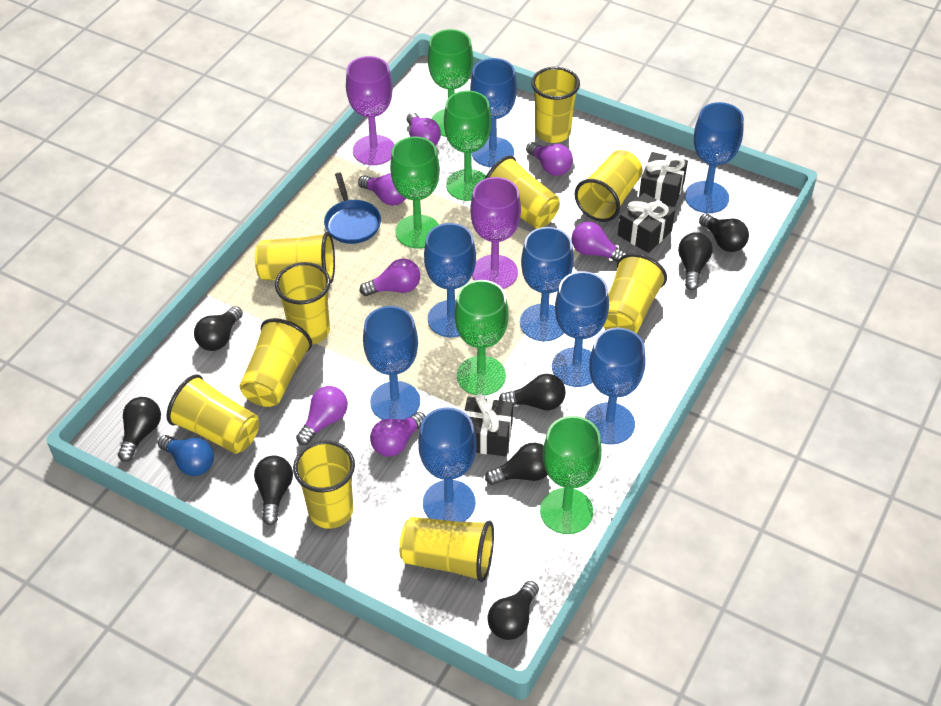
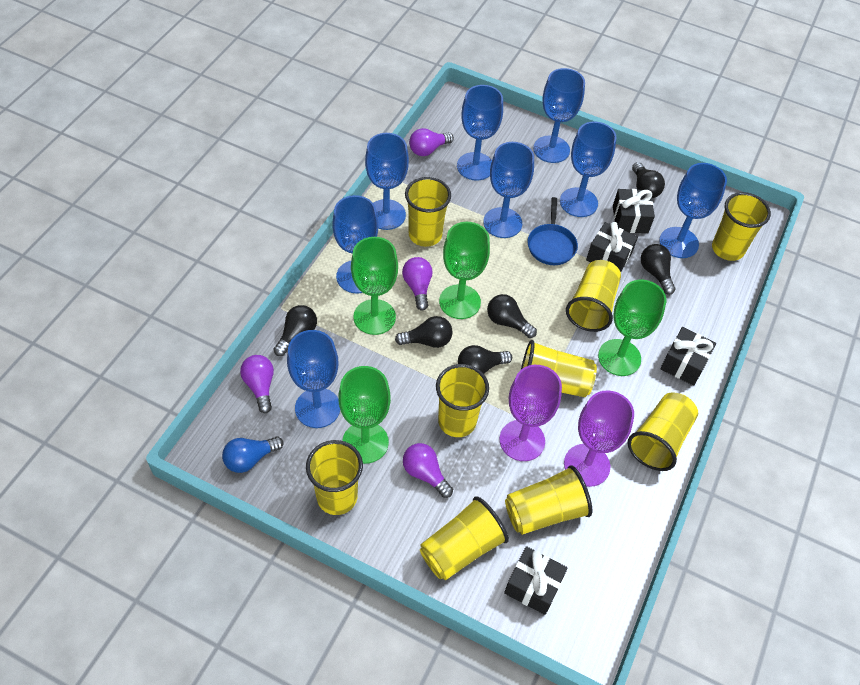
black gift: 3 -> 4
black light bulb: 8 -> 6
green goblet: 5 -> 4
purple light bulb: 7 -> 4
yellow cup: 10 -> 9

